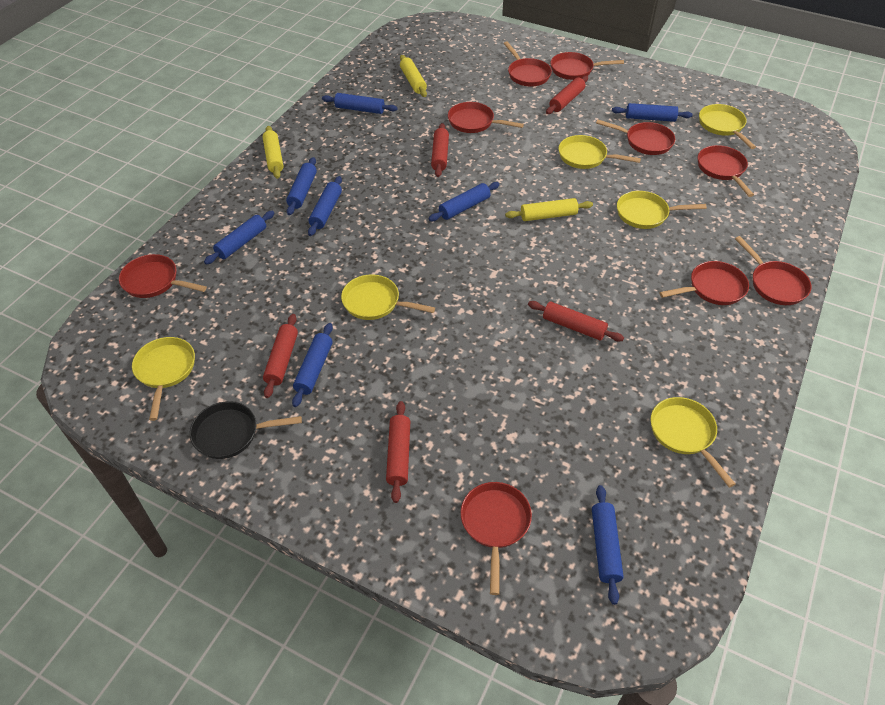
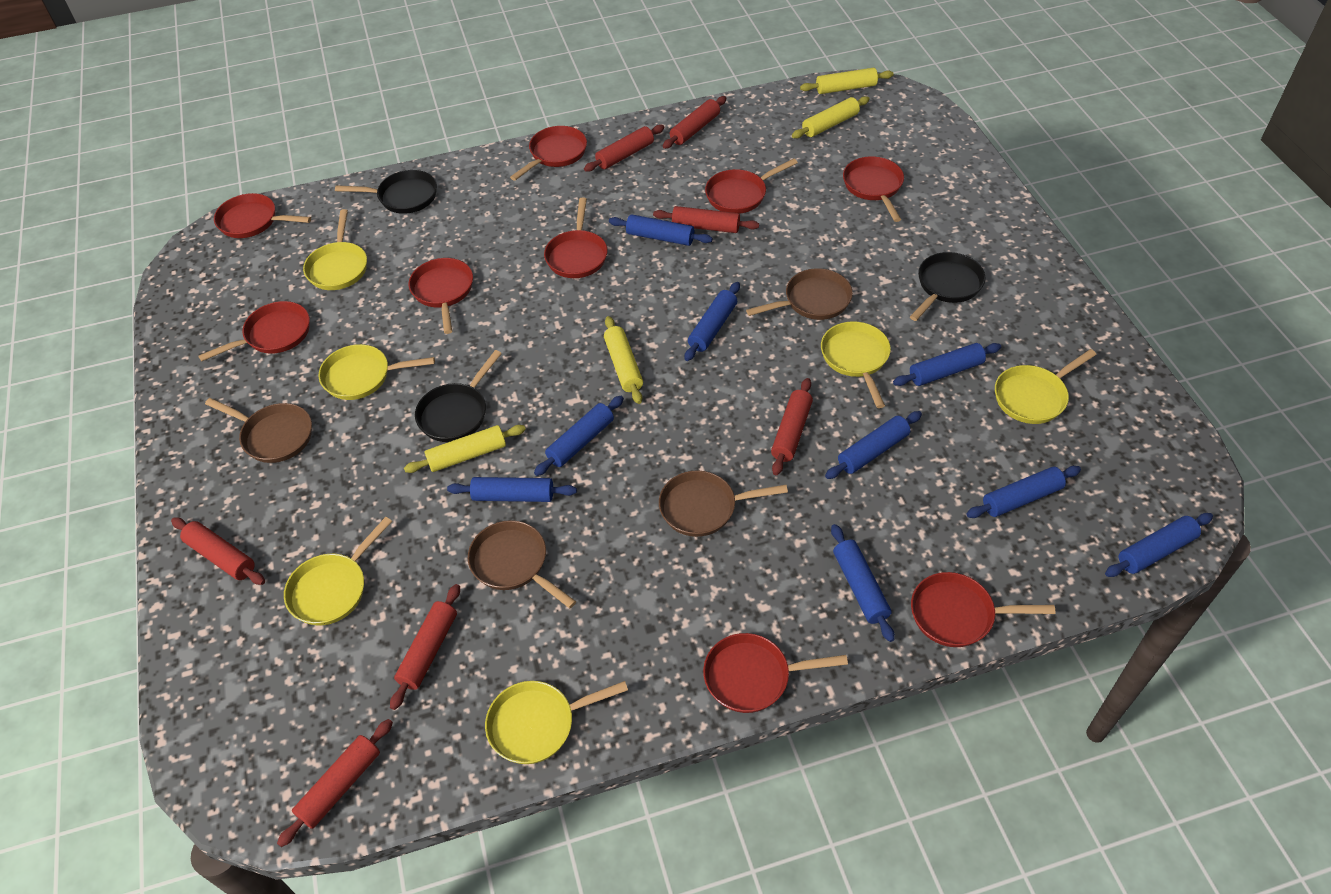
black pan: 1 -> 3
blue rolling pin: 8 -> 9
brown pan: 0 -> 4
red rolling pin: 5 -> 7
yellow rolling pin: 3 -> 4

